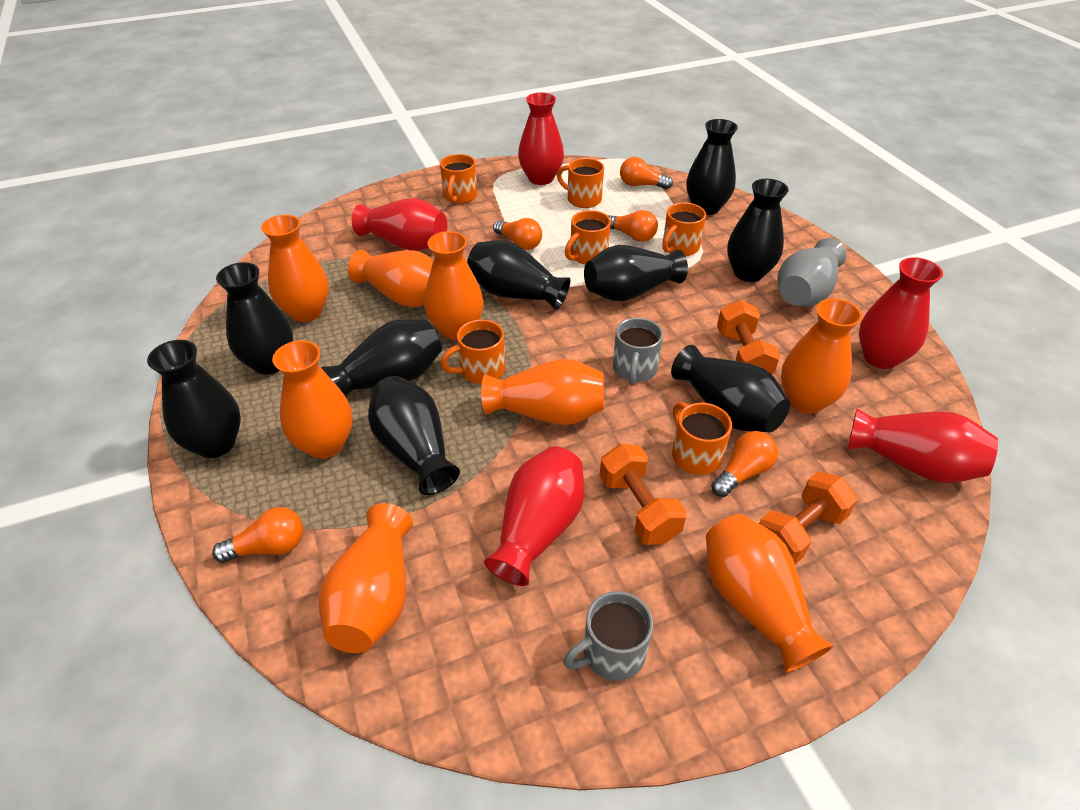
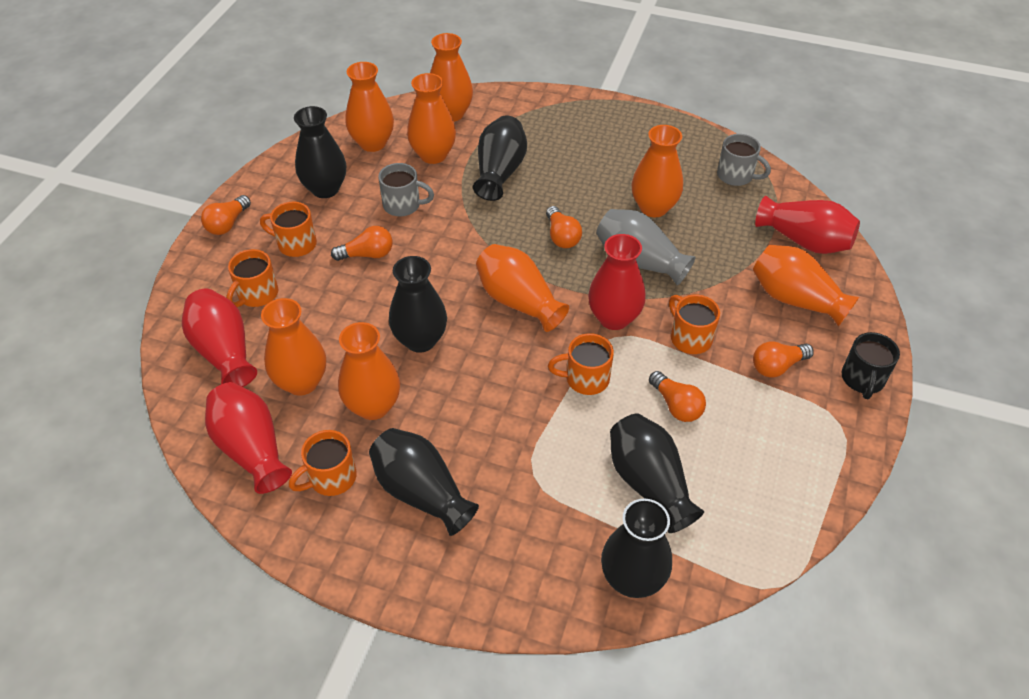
black mug: 0 -> 1
black vase: 9 -> 6
orange dumbbell: 3 -> 0
orange mug: 6 -> 5
red vase: 5 -> 4

